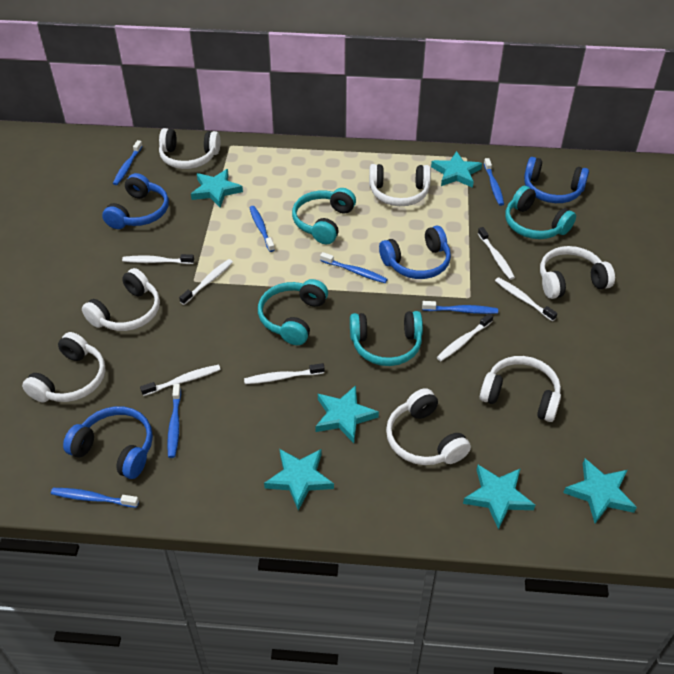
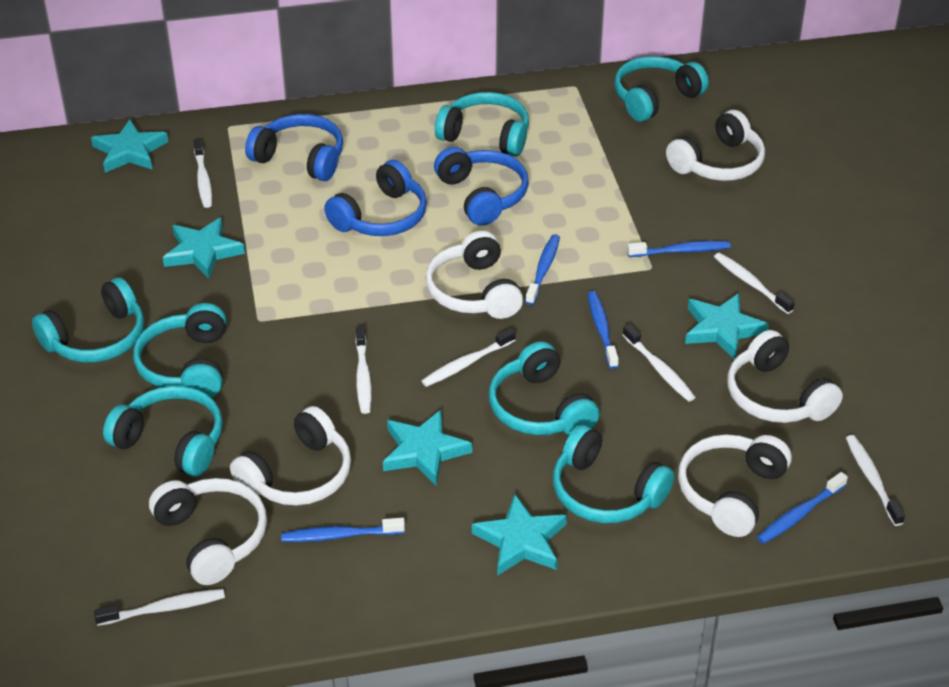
blue headphones: 4 -> 3
blue toothbrush: 7 -> 5
turquoise headphones: 4 -> 7
turquoise star: 6 -> 5
white headphones: 7 -> 6

